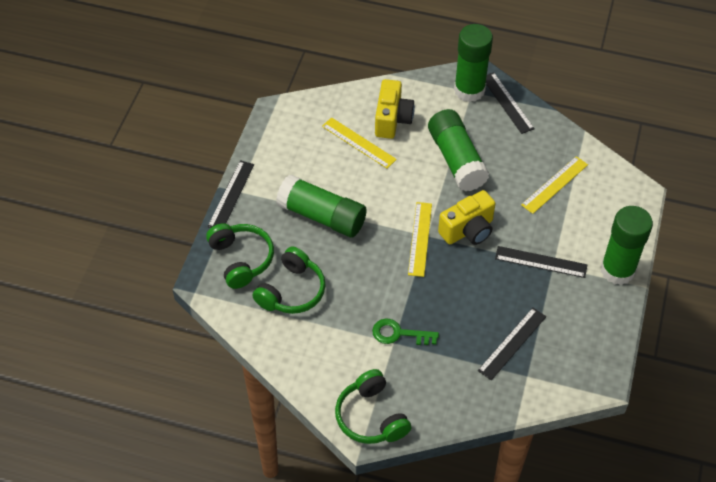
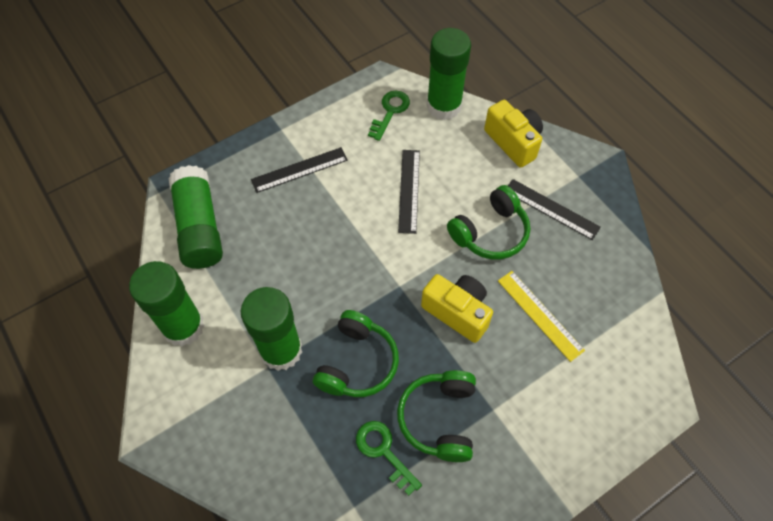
black ruler: 4 -> 3
green key: 1 -> 2
yellow ruler: 3 -> 1

